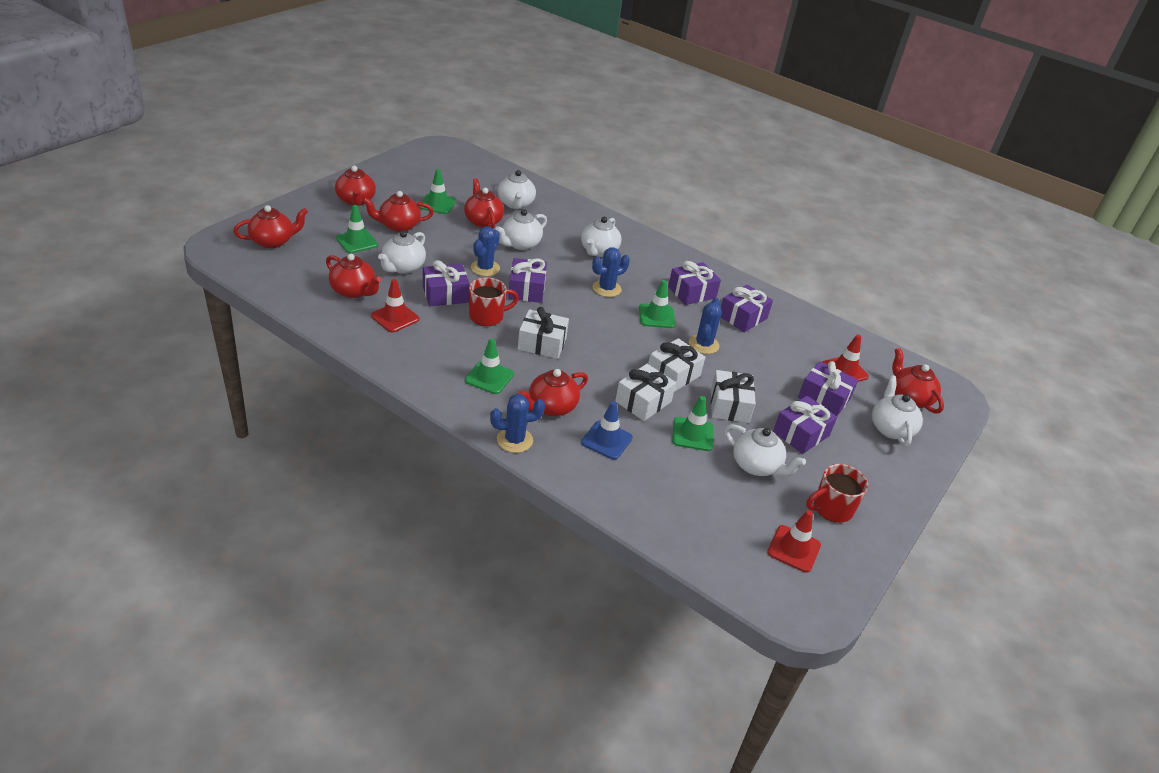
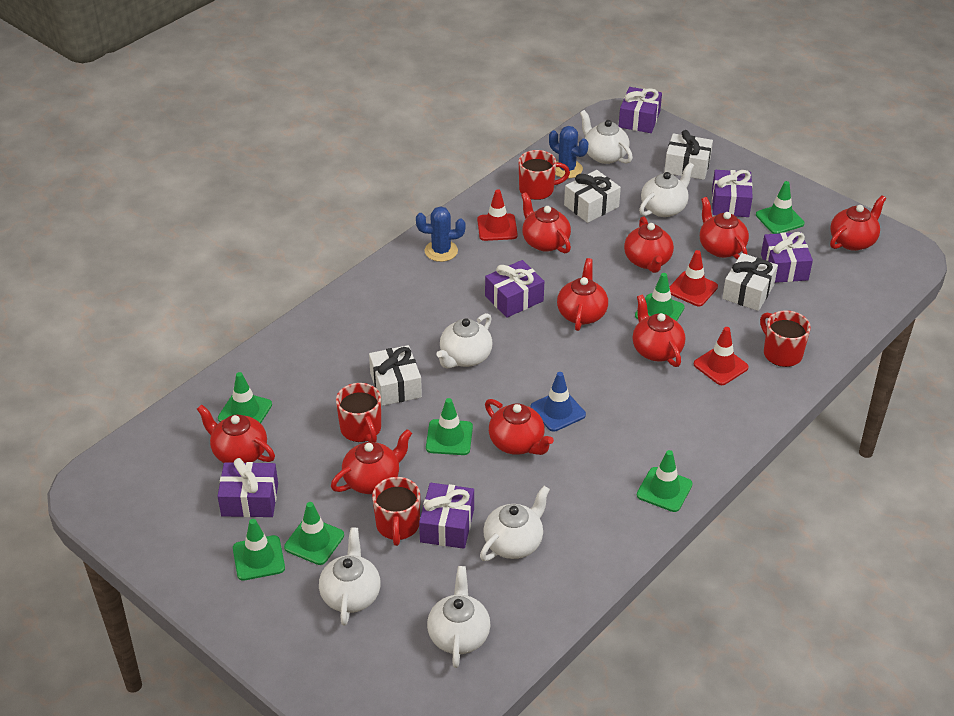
blue cactus: 4 -> 2
green traffic cone: 5 -> 7
red mug: 2 -> 4
red teapot: 7 -> 9

